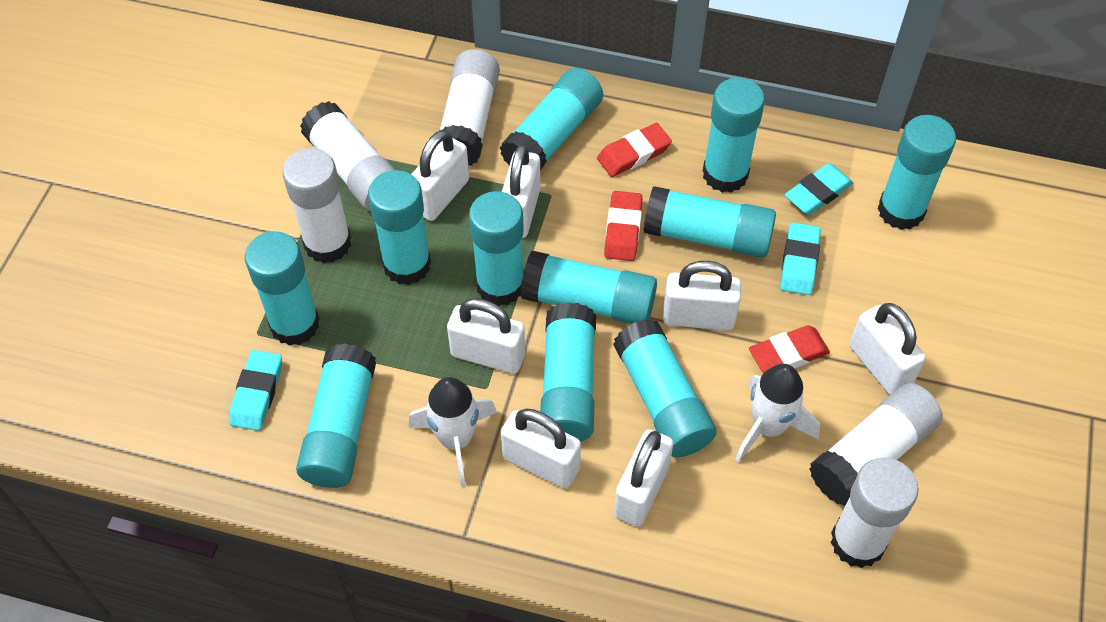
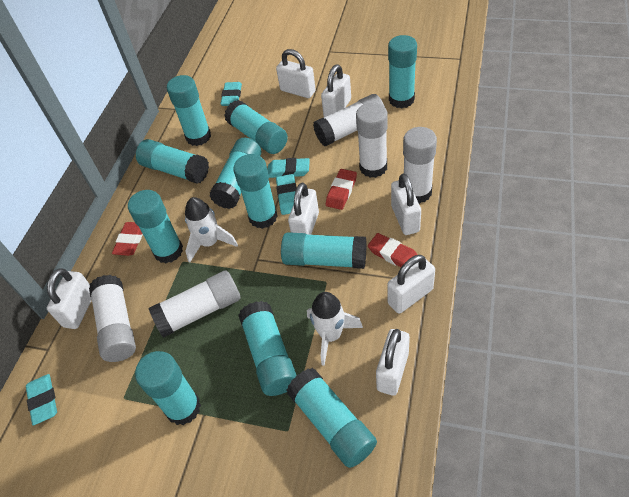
turquoise eraser: 3 -> 4

